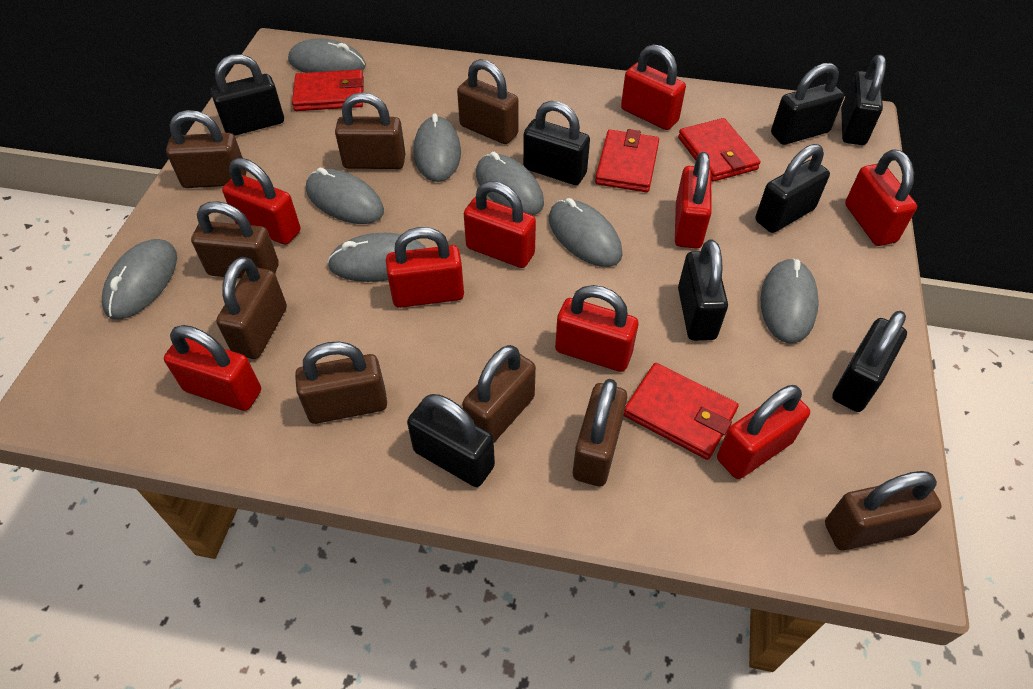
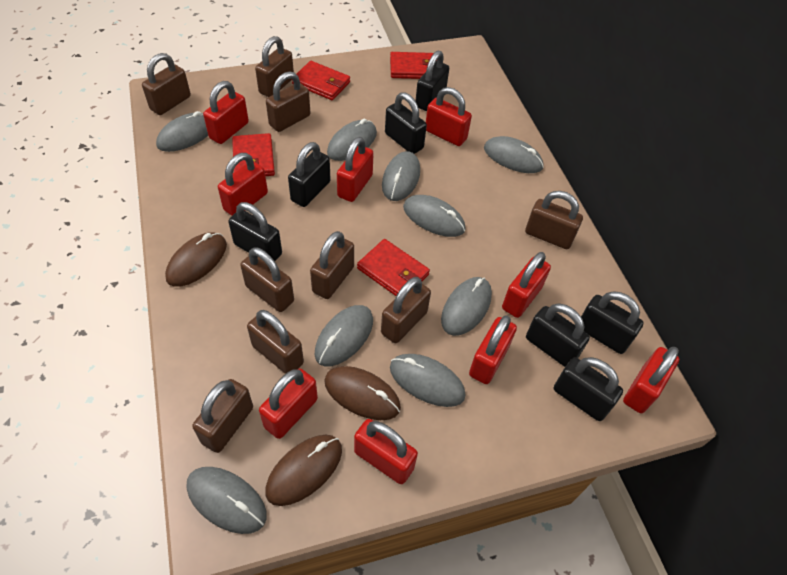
black padlock: 8 -> 7
brown mouse: 0 -> 3
grey mouse: 8 -> 9

